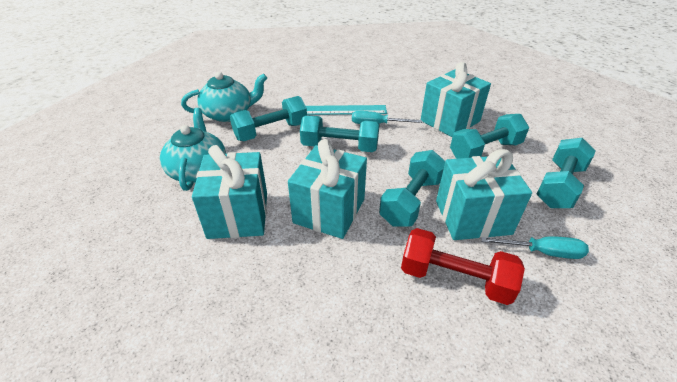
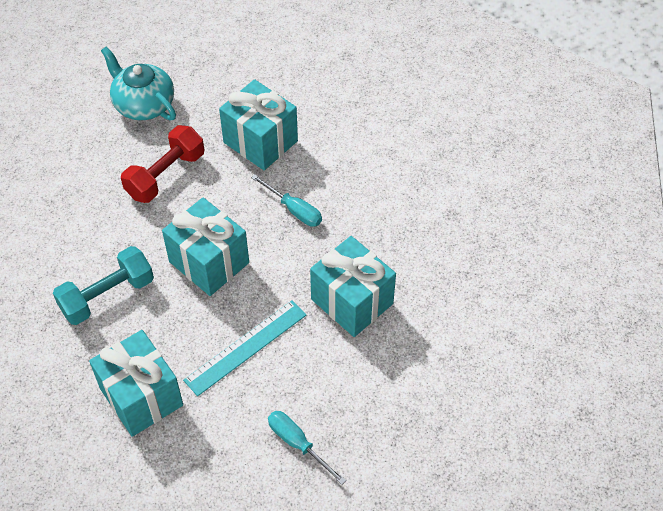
turquoise dumbbell: 5 -> 1
turquoise teapot: 2 -> 1

